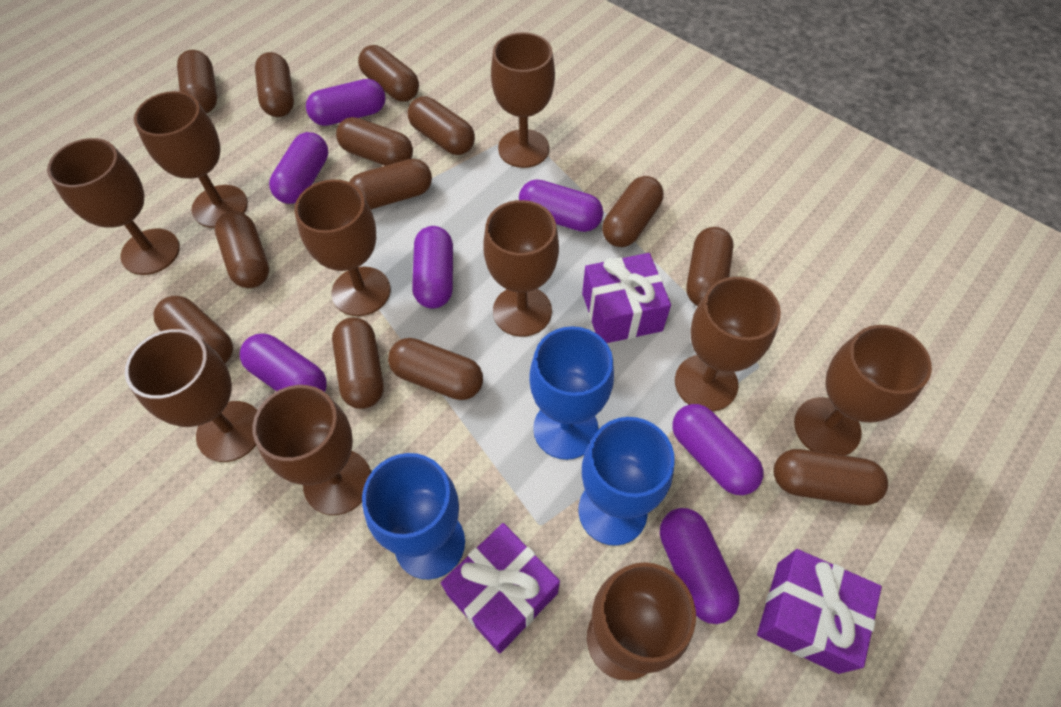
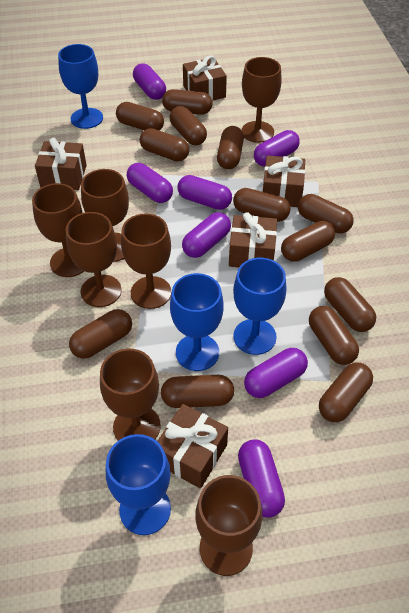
blue goblet: 3 -> 4
brown gift: 0 -> 5
brown goblet: 10 -> 7
purple gift: 3 -> 0

